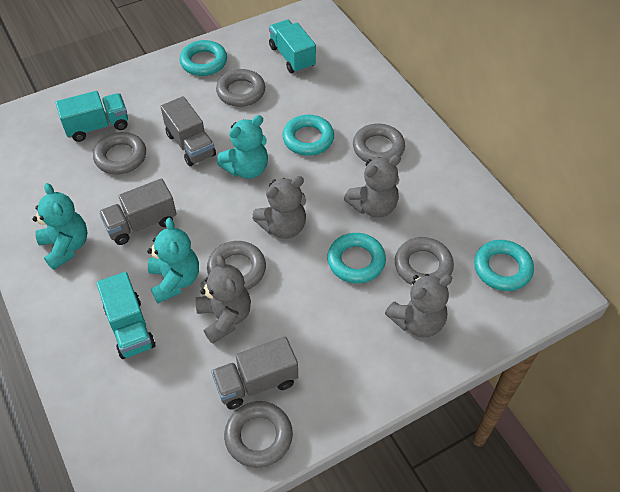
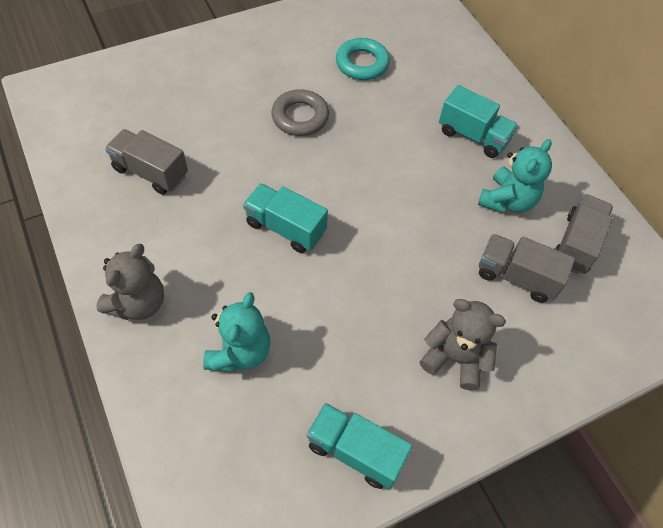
grey ring: 6 -> 1
grey teddy bear: 4 -> 2
turquoise ring: 4 -> 1
turquoise teddy bear: 3 -> 2

